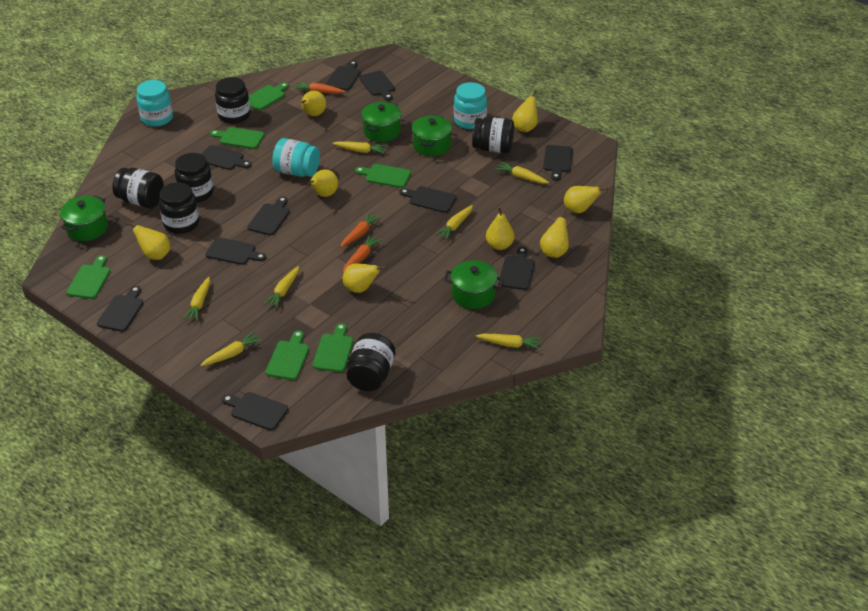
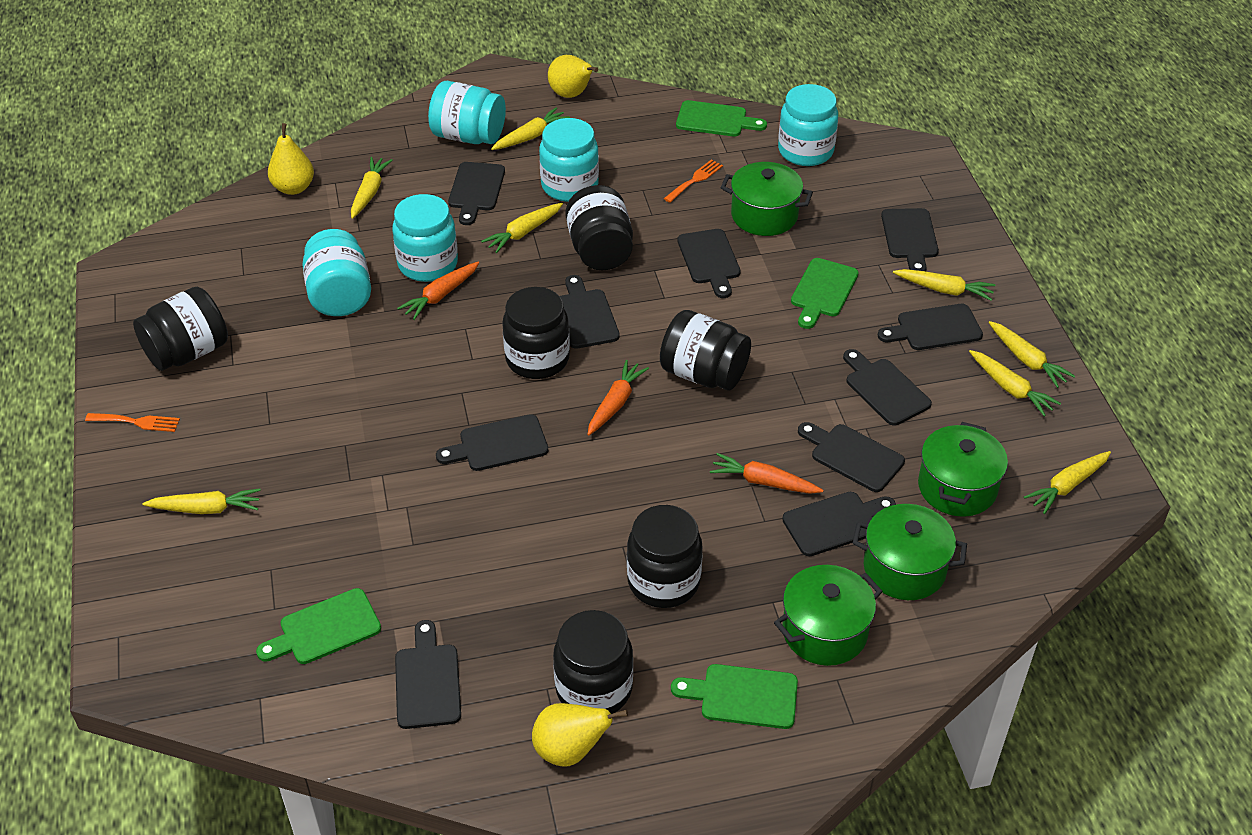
green cutting board: 6 -> 4
orange fork: 0 -> 2
turquoise jar: 3 -> 5
yellow carrot: 7 -> 8
yellow pear: 8 -> 3

